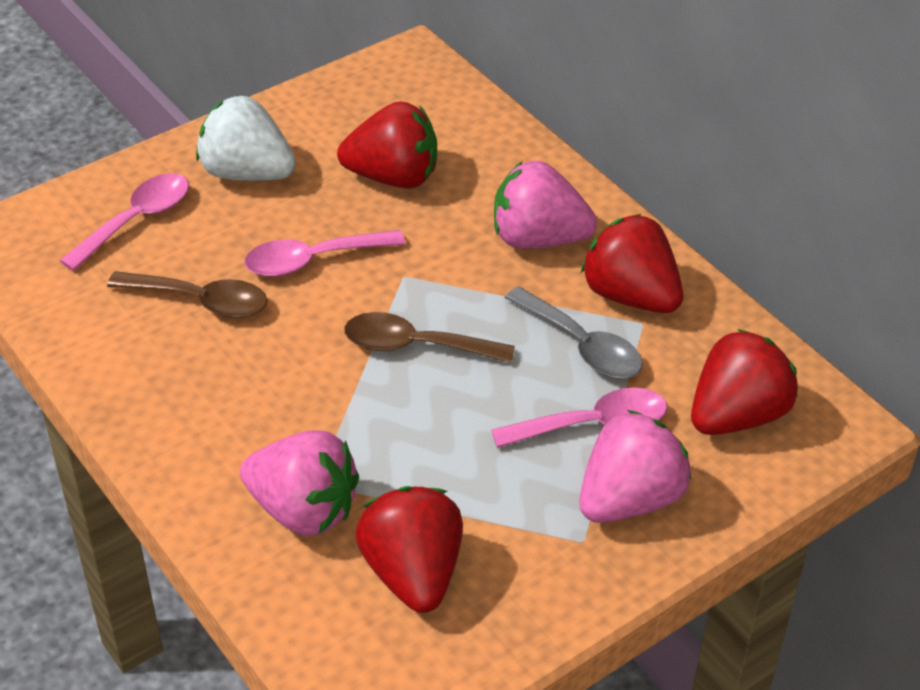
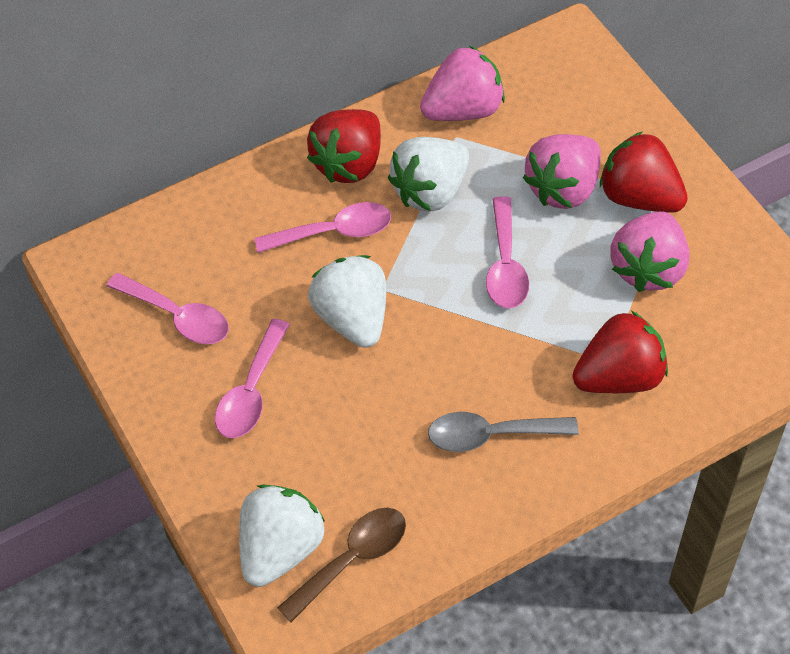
brown spoon: 2 -> 1
pink spoon: 3 -> 4
red strawberry: 4 -> 3
white strawberry: 1 -> 3

